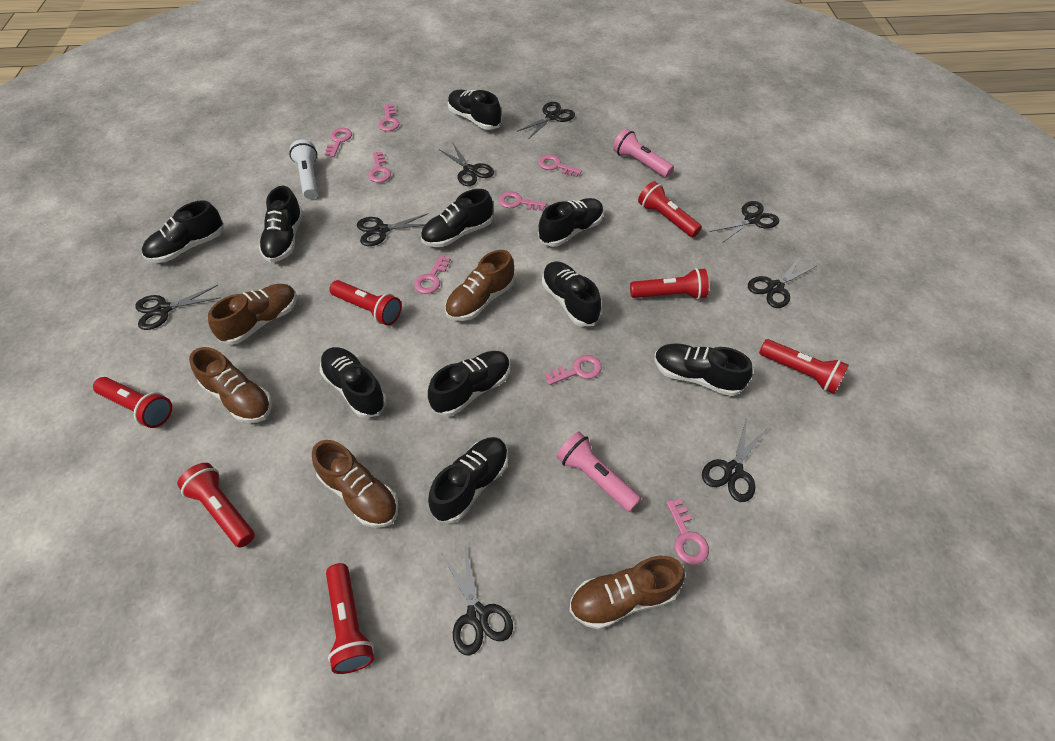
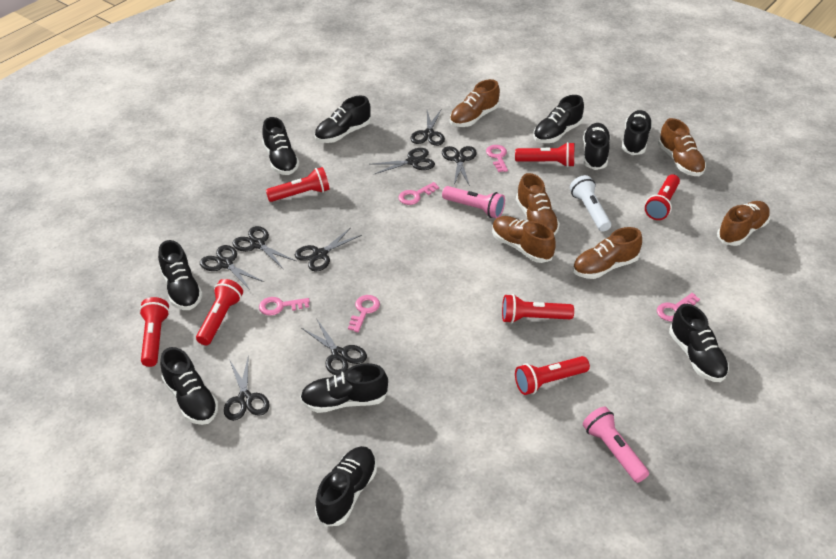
brown shoe: 5 -> 6
pink key: 8 -> 5

